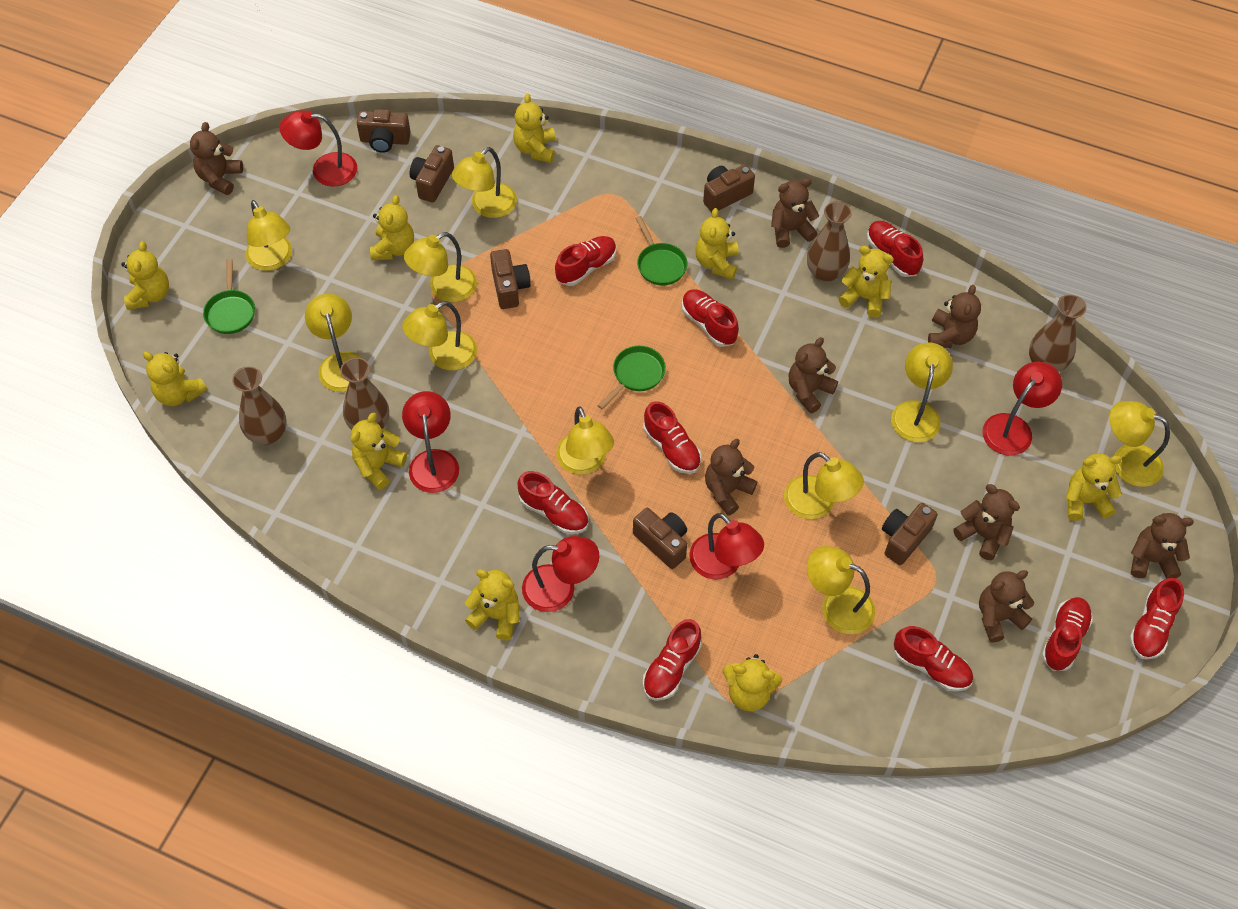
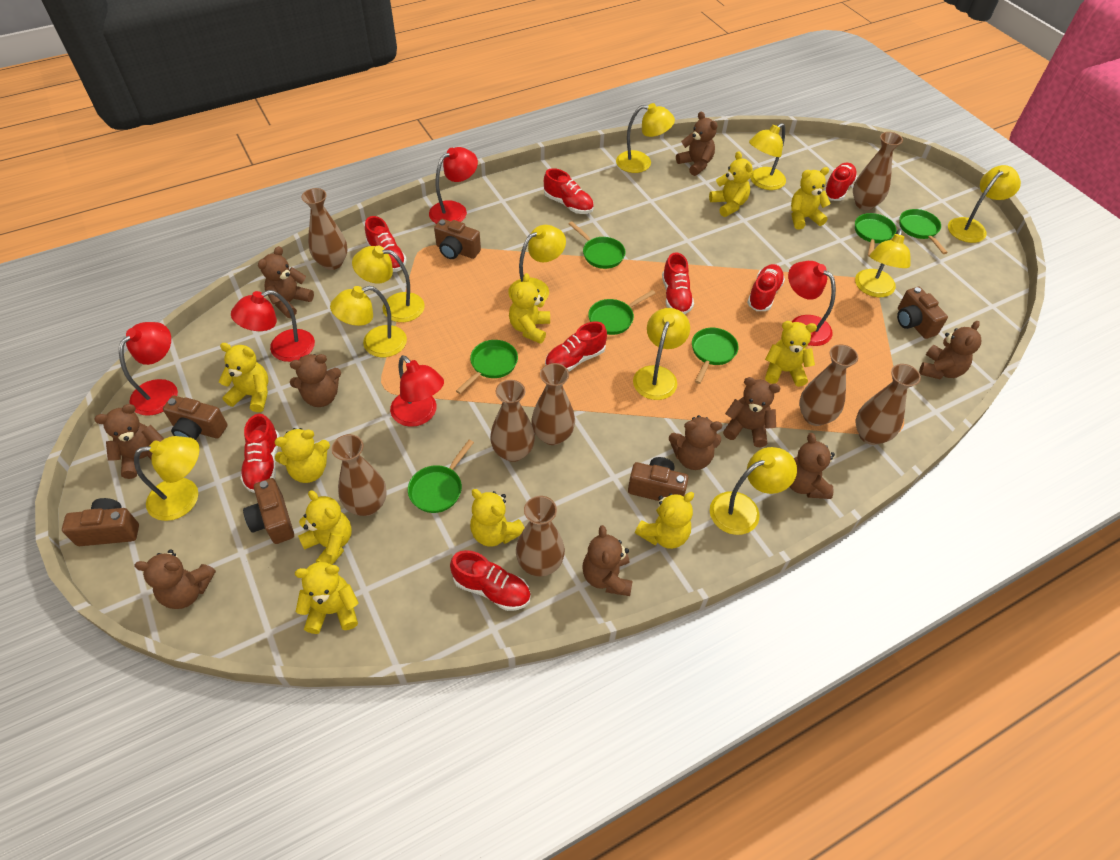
brown teddy bear: 8 -> 10
brown vase: 4 -> 8
green pan: 3 -> 7
red shoe: 9 -> 8

